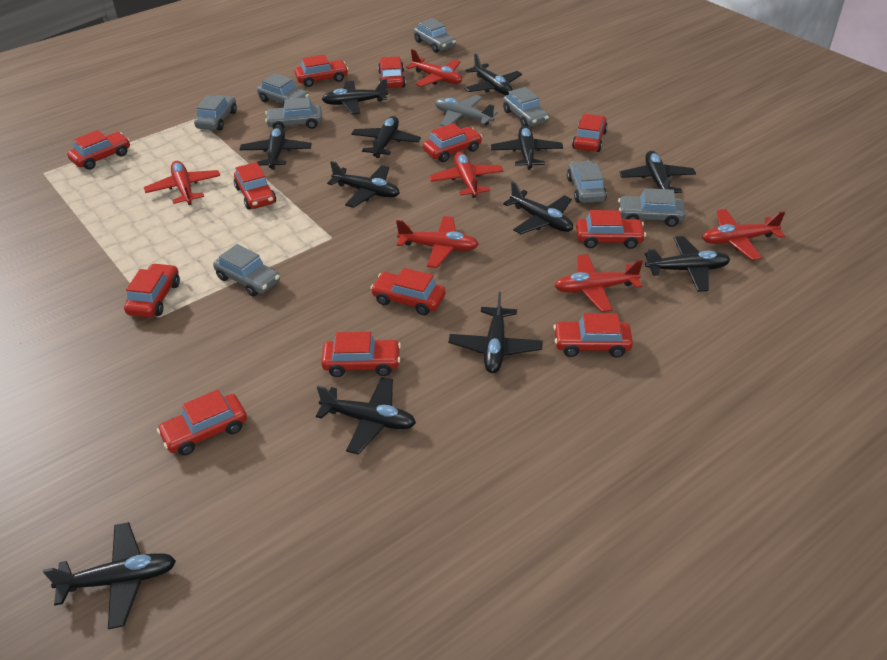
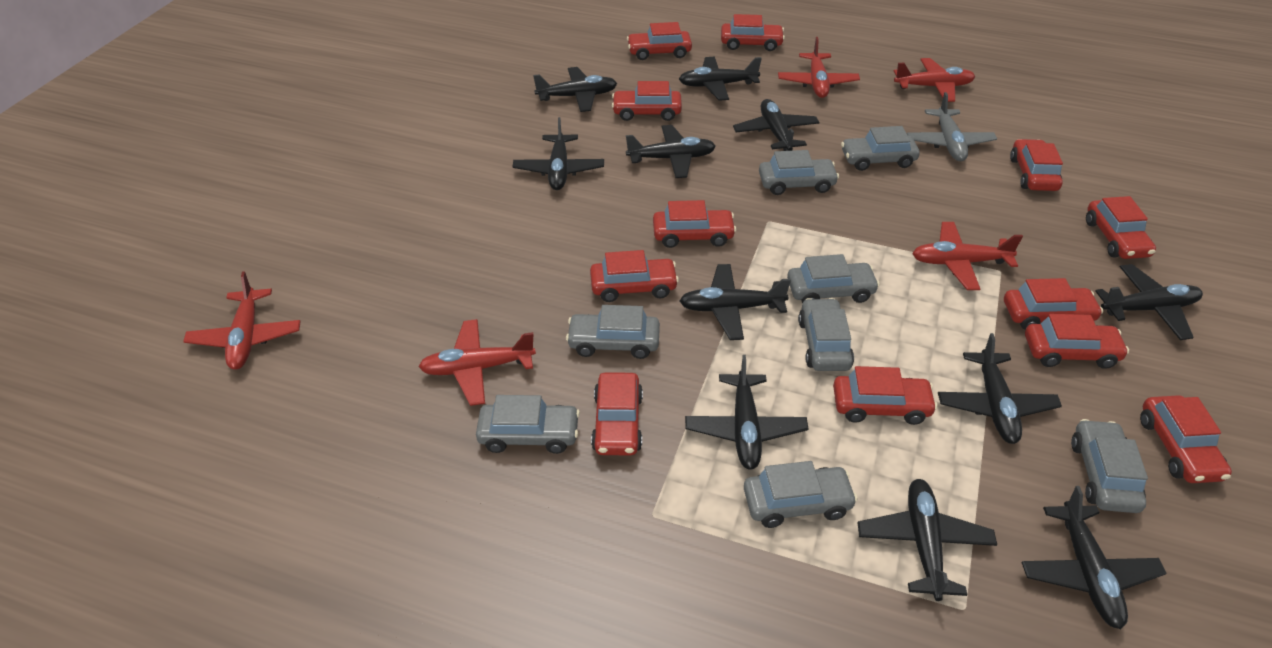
black plane: 12 -> 11
red plane: 6 -> 5

